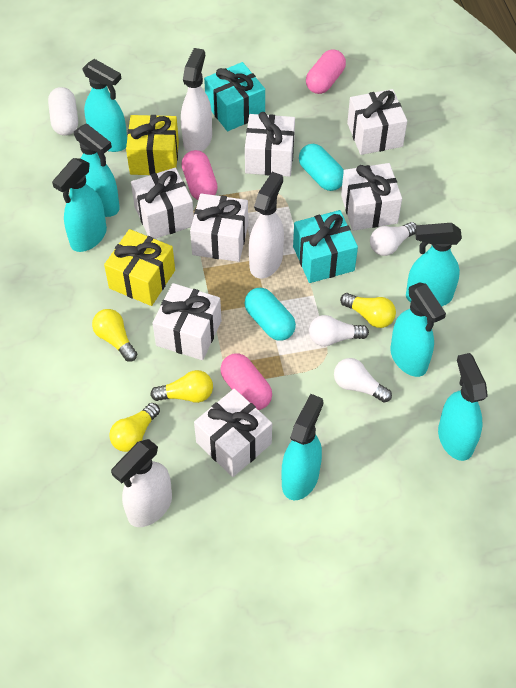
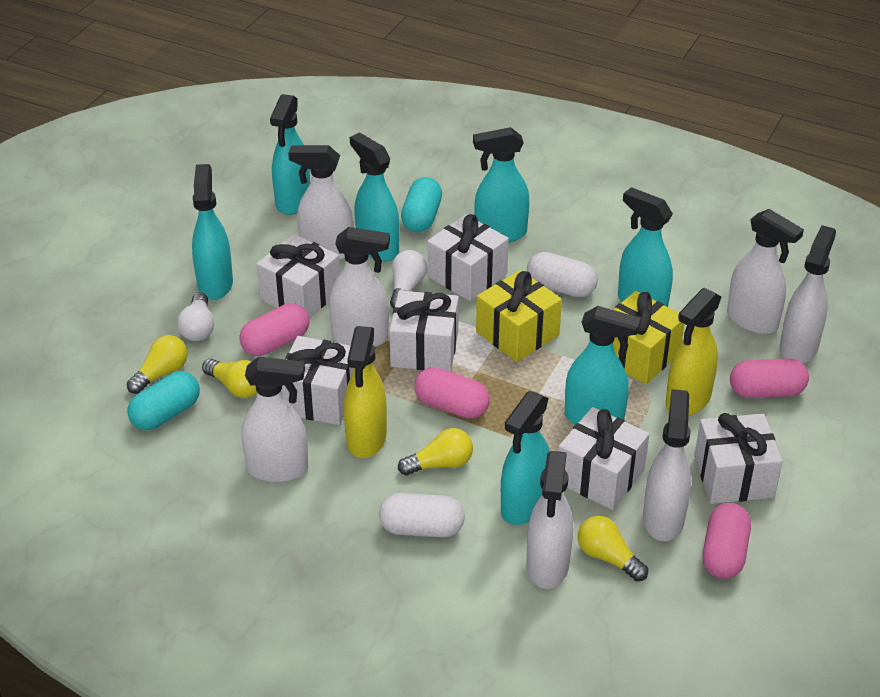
pink capsule: 3 -> 4
turquoise gift: 2 -> 0
white capsule: 1 -> 2
white gift: 7 -> 6
white light bulb: 3 -> 2
white spray bottle: 3 -> 7
yellow spray bottle: 0 -> 2

